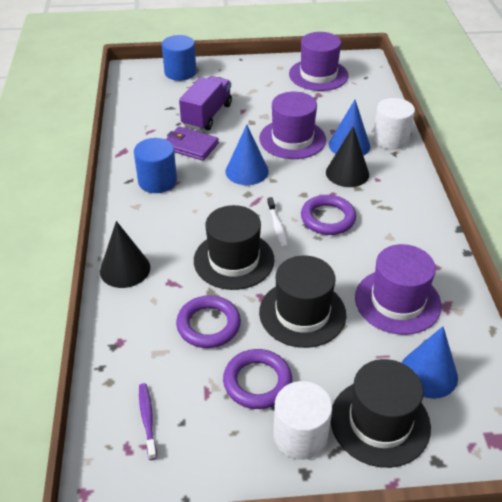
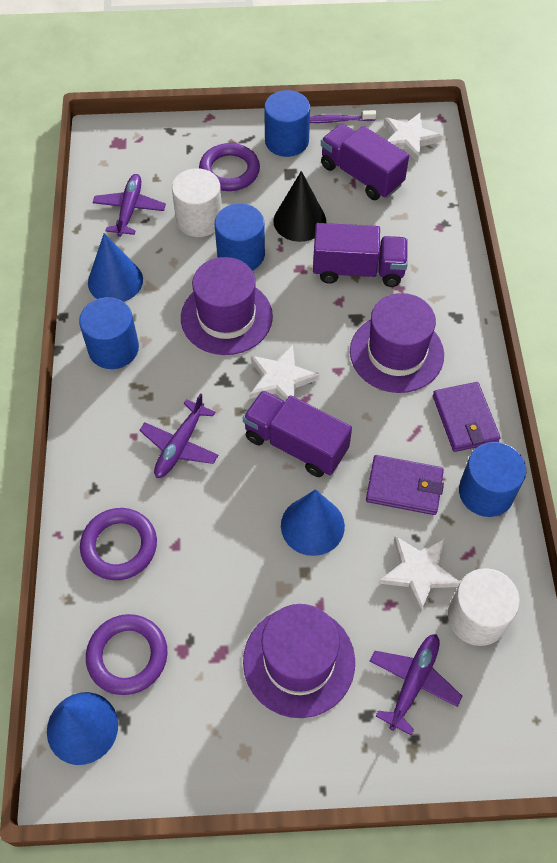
black cone: 2 -> 1
black hat: 3 -> 0
blue cylinder: 2 -> 4
purple plane: 0 -> 3
purple truck: 1 -> 3
purple wallet: 1 -> 2
white star: 0 -> 3
white toothbrush: 1 -> 0

